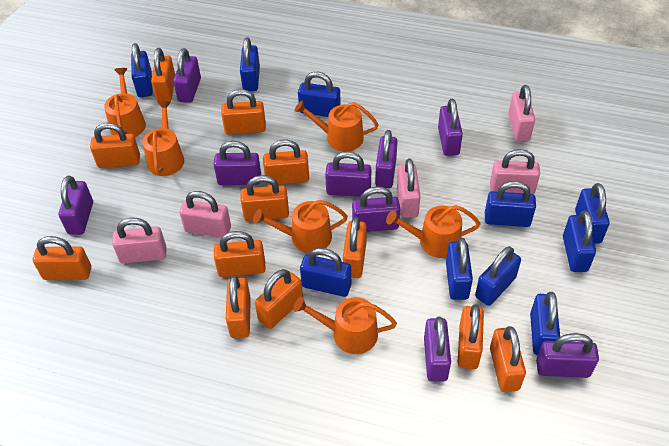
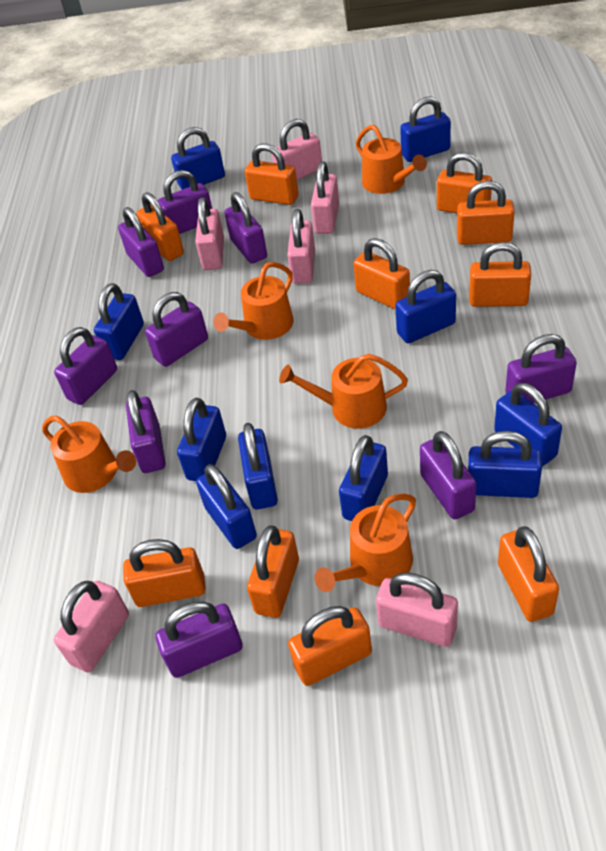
orange padlock: 12 -> 10
orange watering can: 6 -> 5
pink padlock: 5 -> 6

